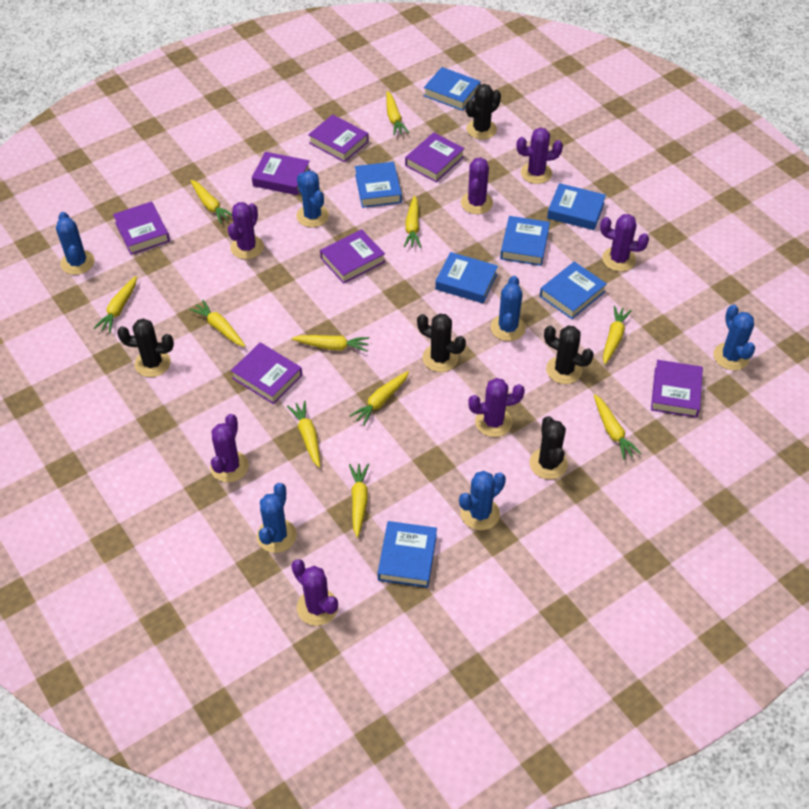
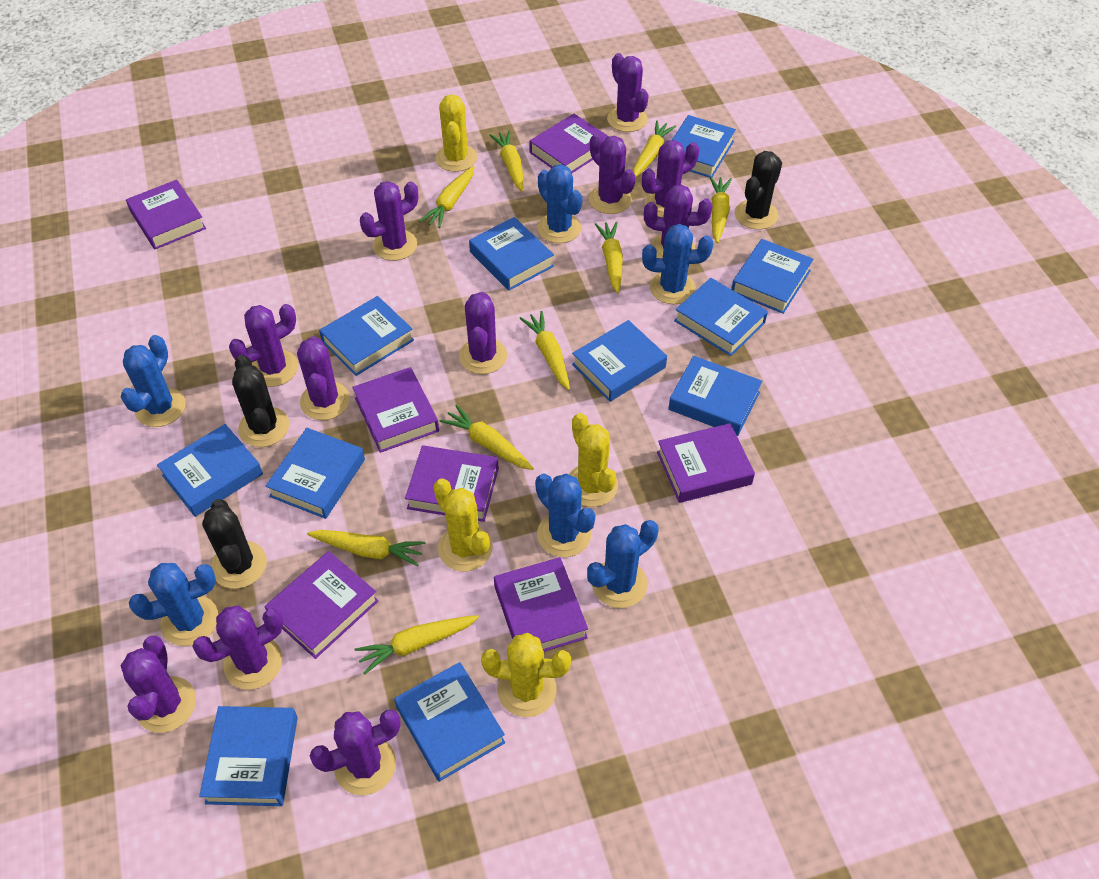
black cactus: 5 -> 3
blue book: 7 -> 11
purple cactus: 7 -> 11
yellow cactus: 0 -> 4
yellow carrot: 11 -> 9

